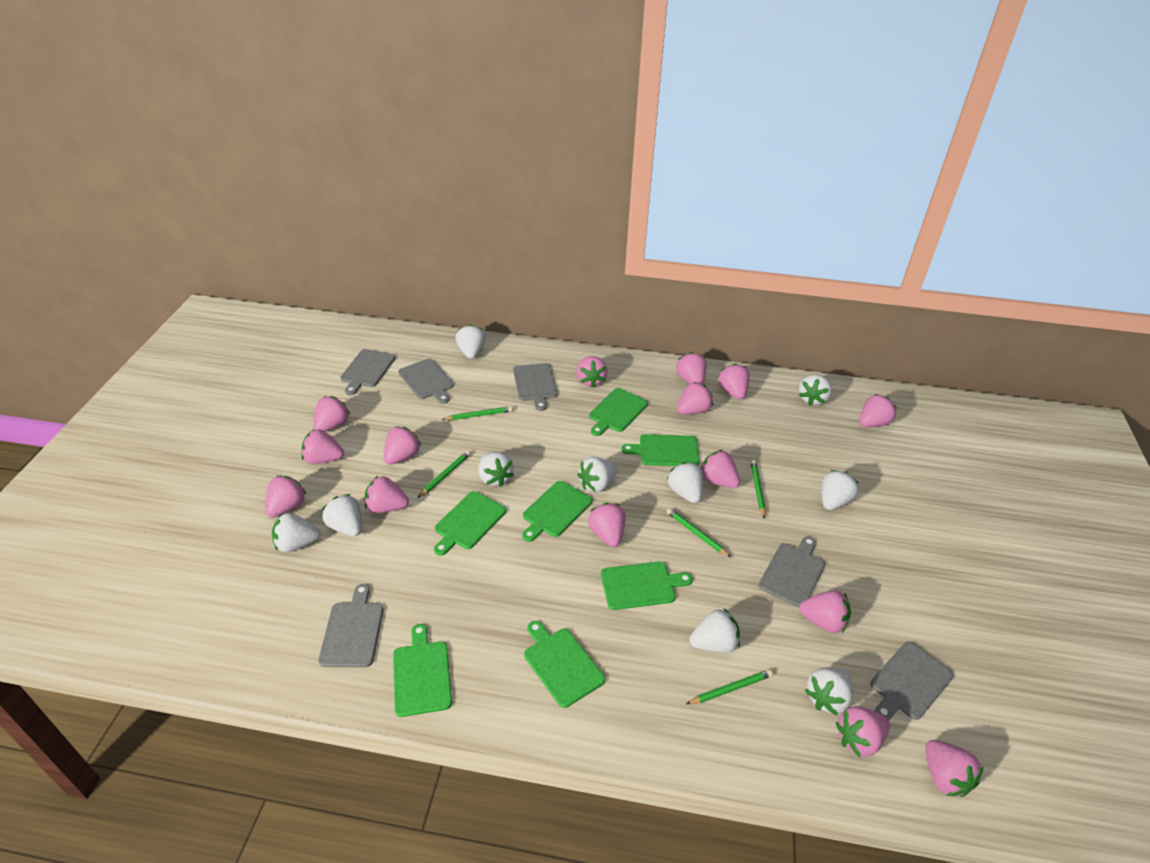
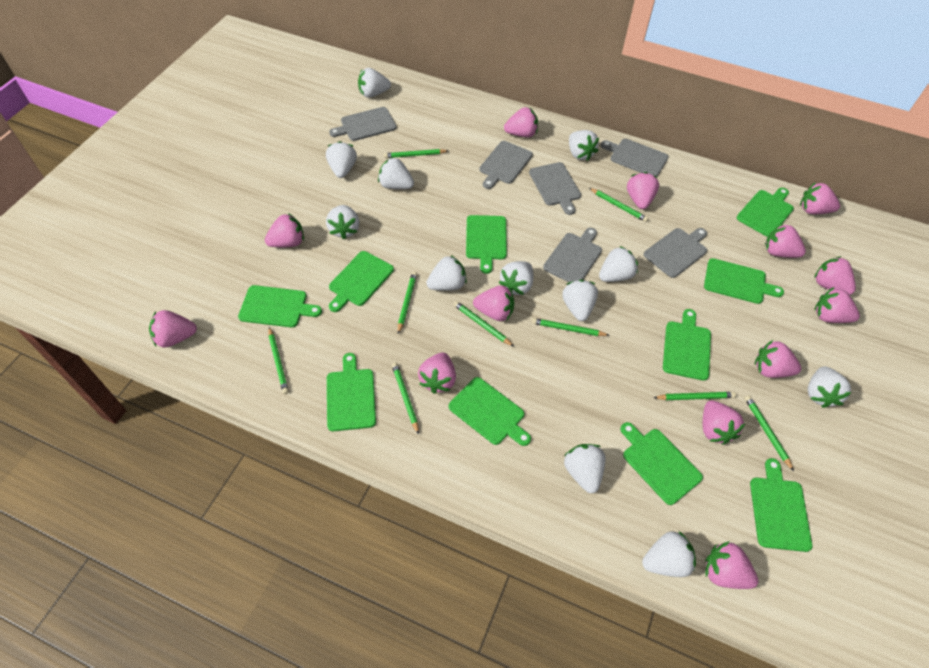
green cutting board: 7 -> 10
green pencil: 5 -> 9
pink strawberry: 15 -> 13
white strawberry: 10 -> 12

